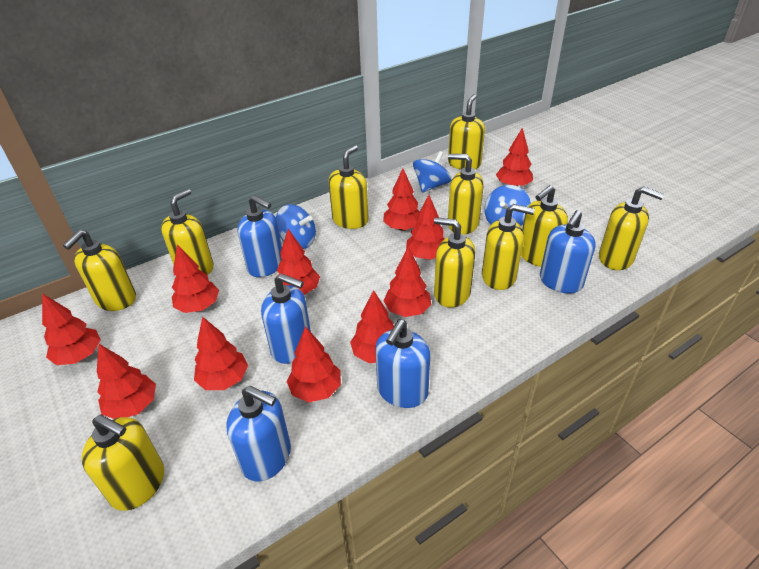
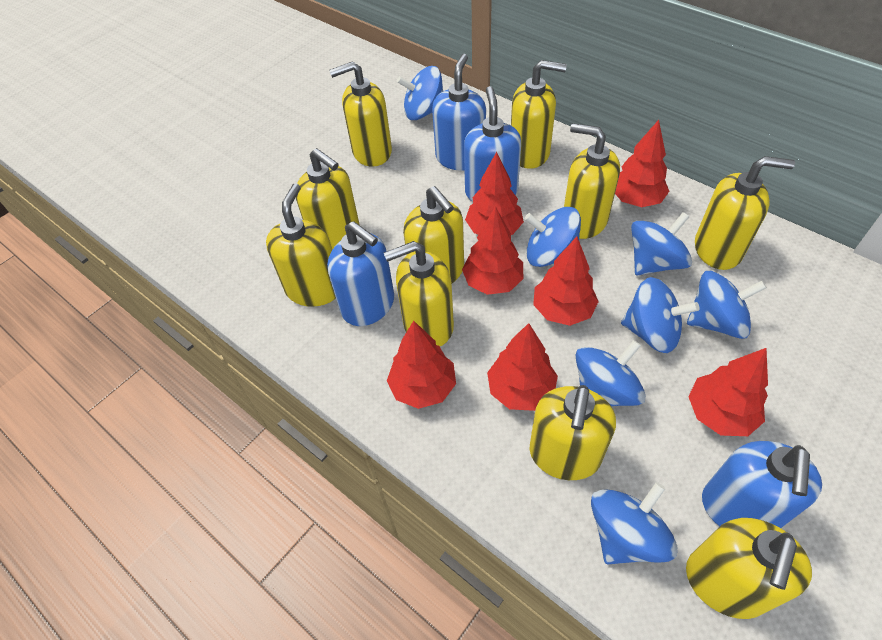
blue soap dispenser: 5 -> 4
blue spinning top: 3 -> 7
red tree: 11 -> 7

